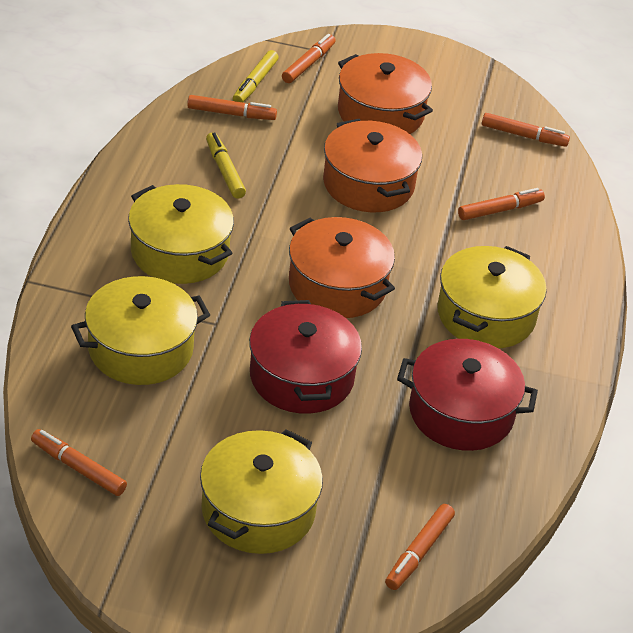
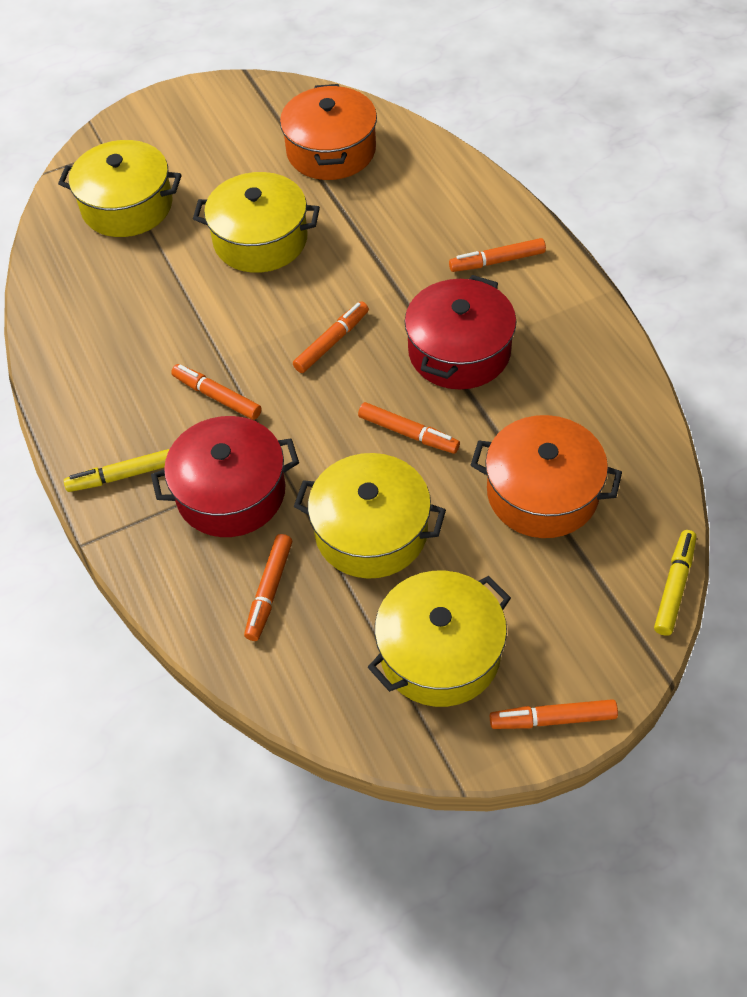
orange pot: 3 -> 2

